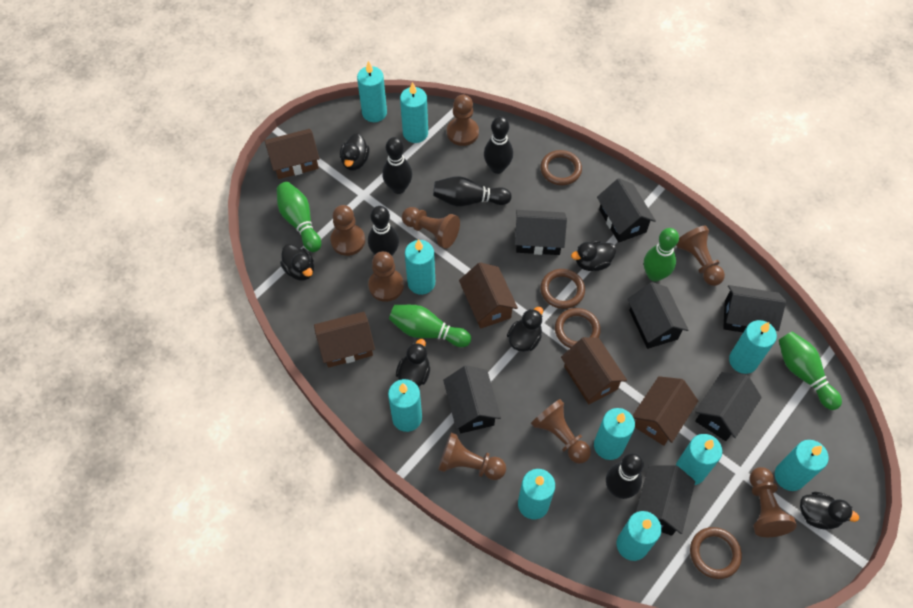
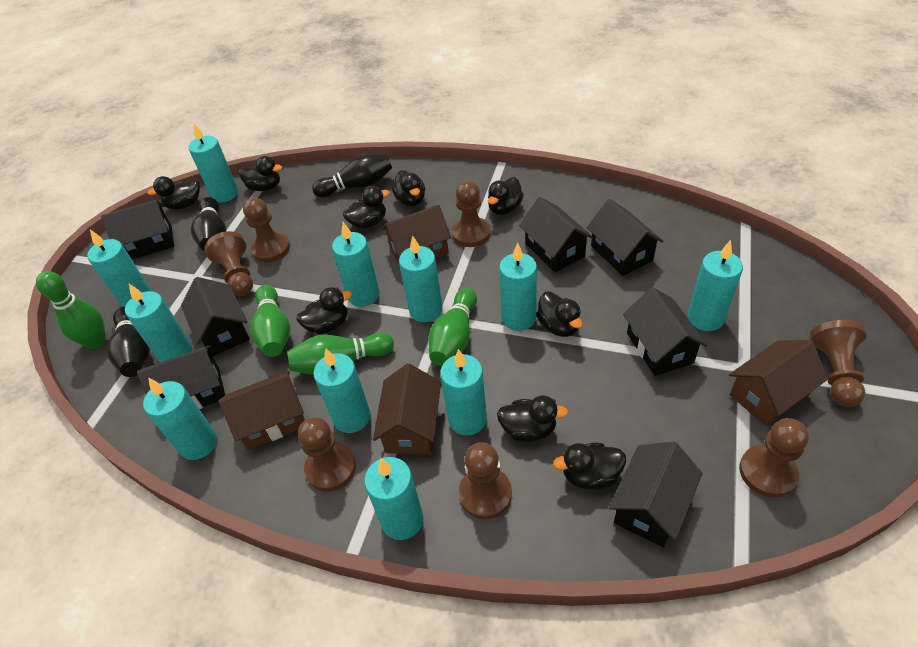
black bowling pin: 5 -> 3
black duck: 6 -> 9
brown house: 5 -> 4
brown pawn: 8 -> 7
brown ring: 4 -> 0
turquoise candle: 10 -> 11

